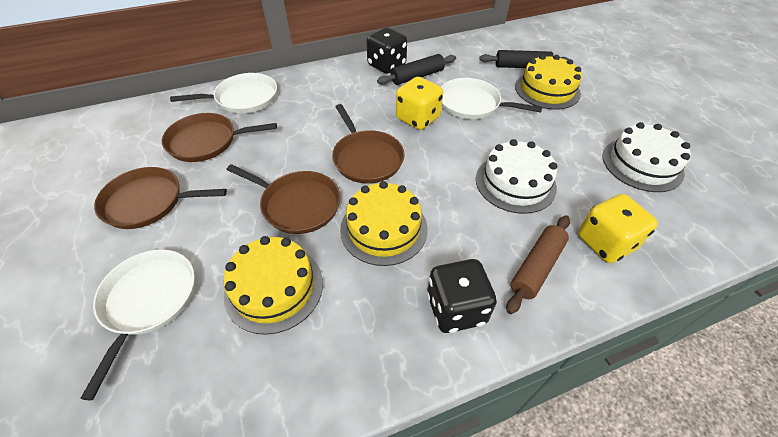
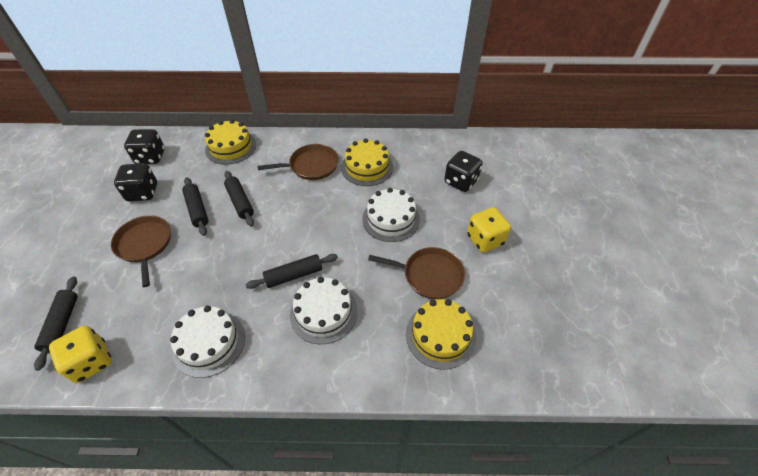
black dice: 2 -> 3
black rolling pin: 2 -> 4
brown pan: 4 -> 3
brown rolling pin: 1 -> 0
white cake: 2 -> 3
white pan: 3 -> 0

